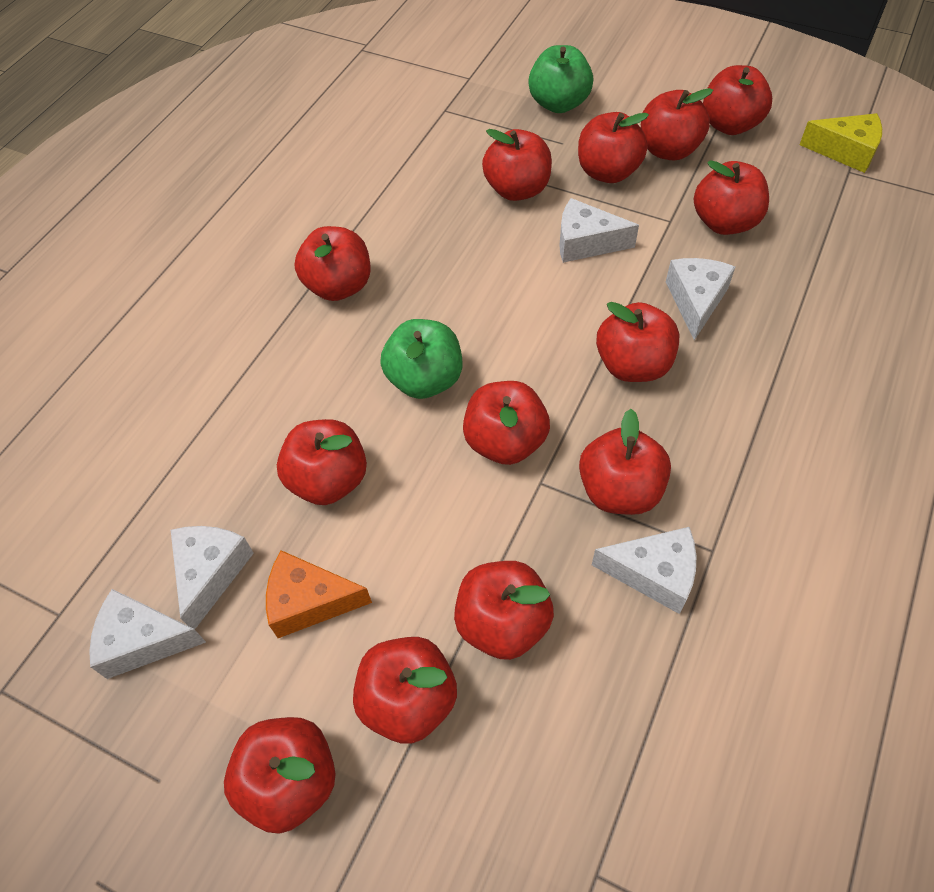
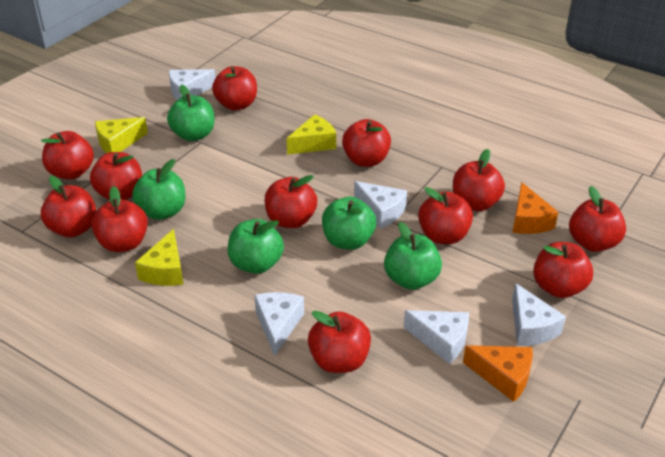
green apple: 2 -> 5
orange cheese: 1 -> 2
red apple: 13 -> 12
yellow cheese: 1 -> 3

